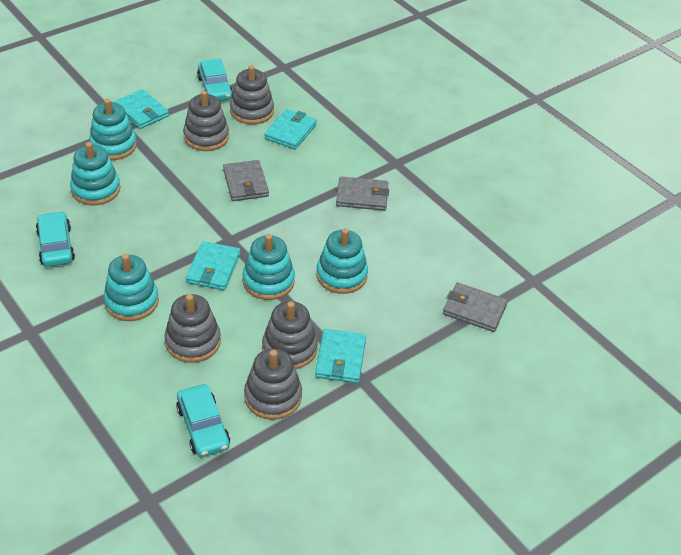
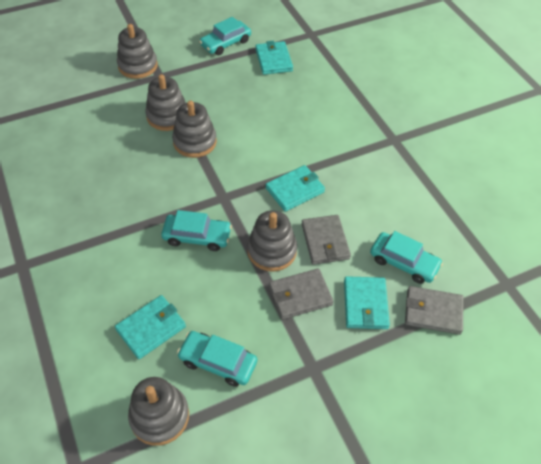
turquoise car: 3 -> 4
turquoise stacking toy: 5 -> 0

